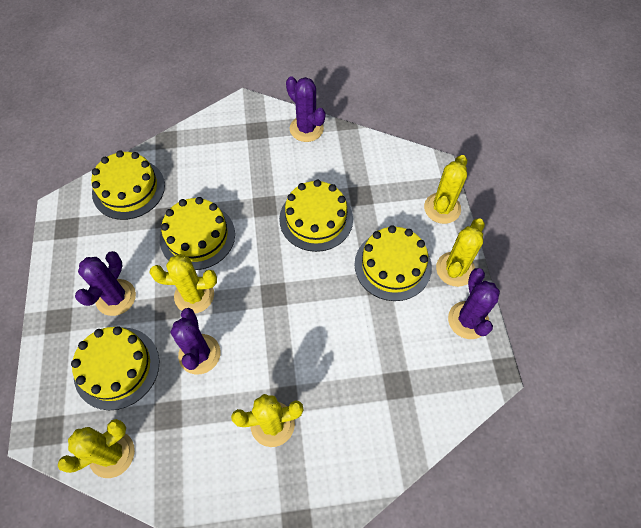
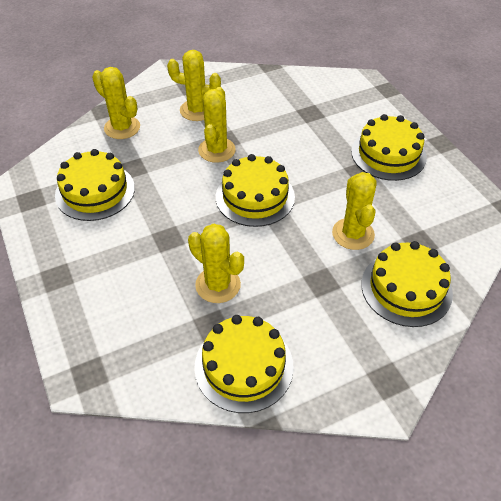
purple cactus: 4 -> 0

